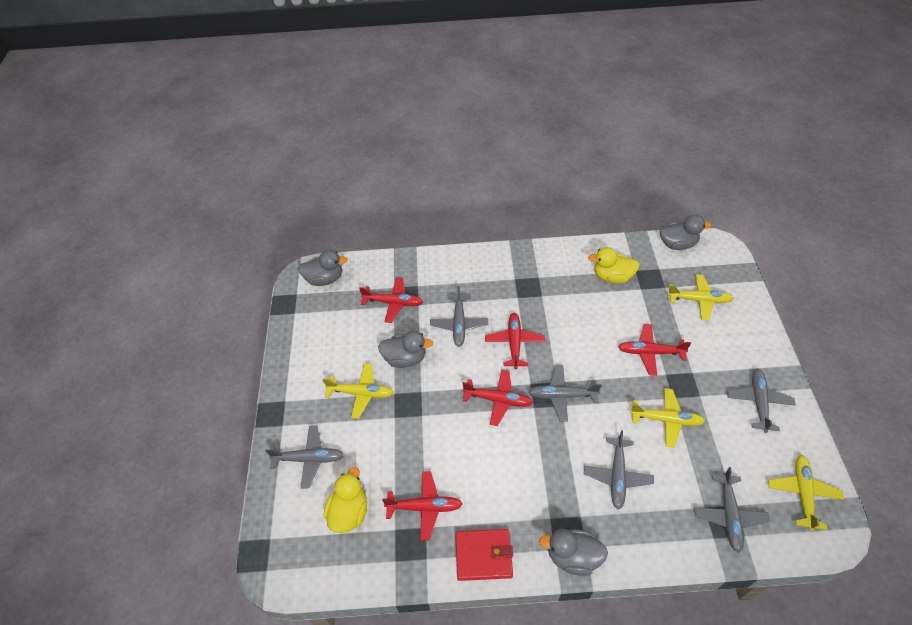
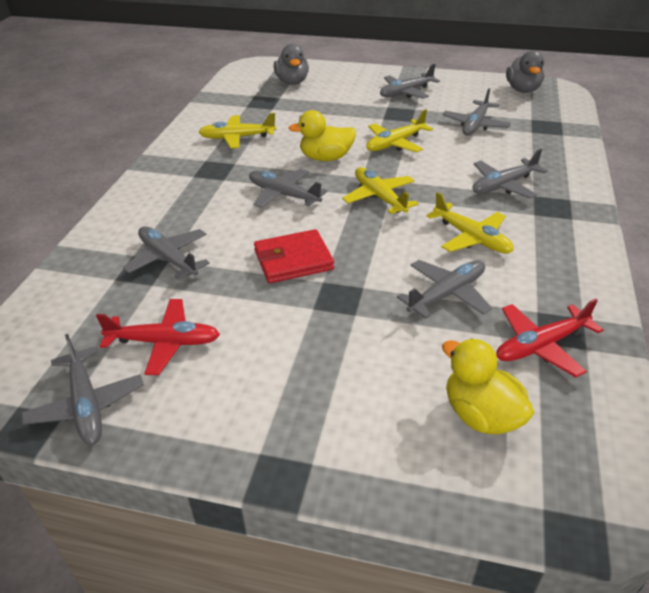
grey duck: 4 -> 2
grey plane: 6 -> 7
red plane: 5 -> 2

